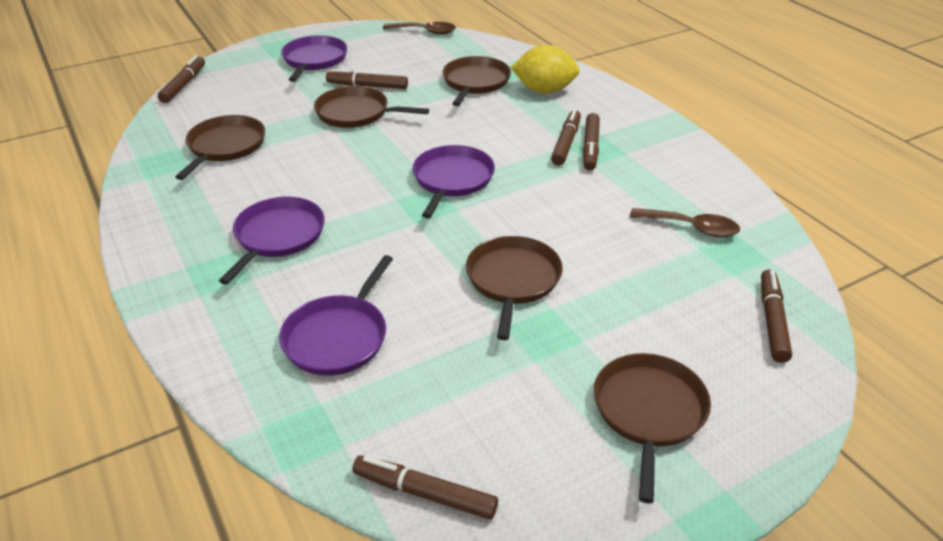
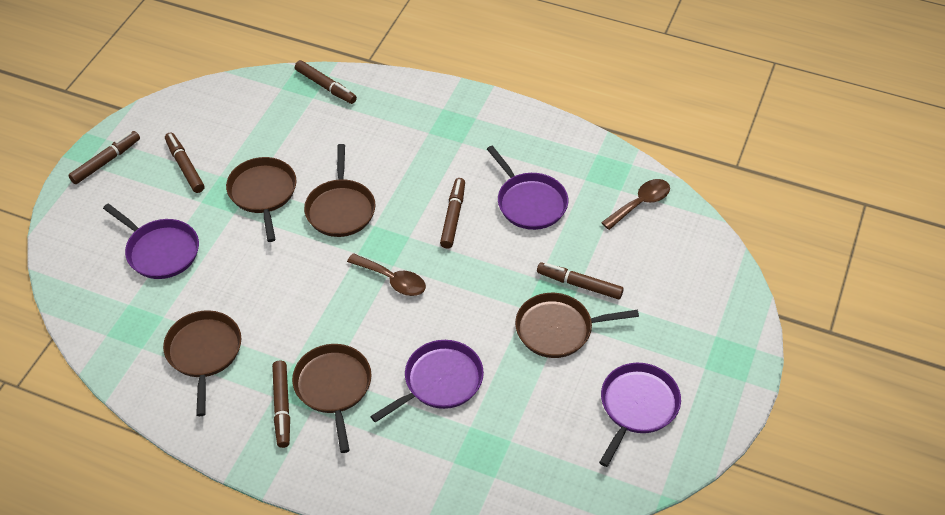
yellow lemon: 1 -> 0

